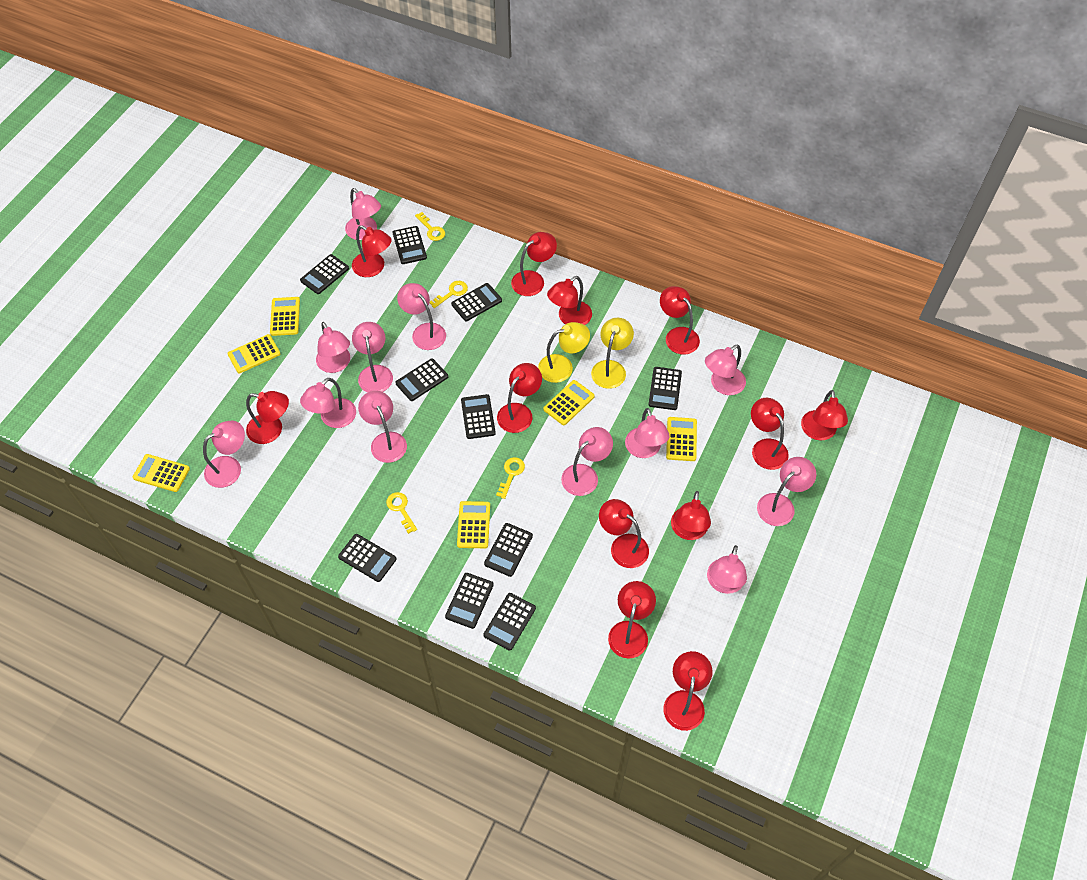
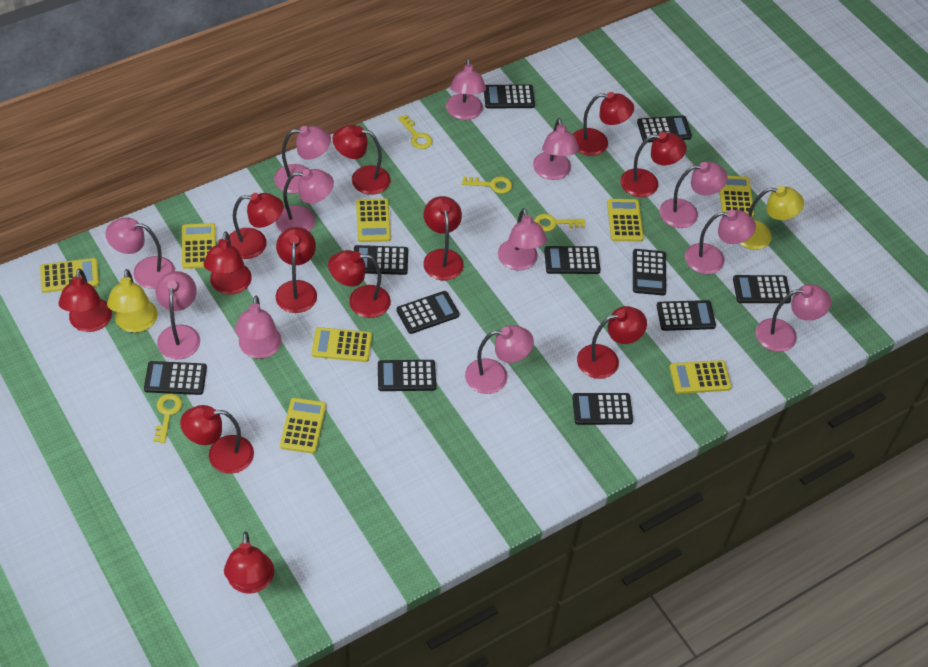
black calculator: 10 -> 11
yellow calculator: 6 -> 8

